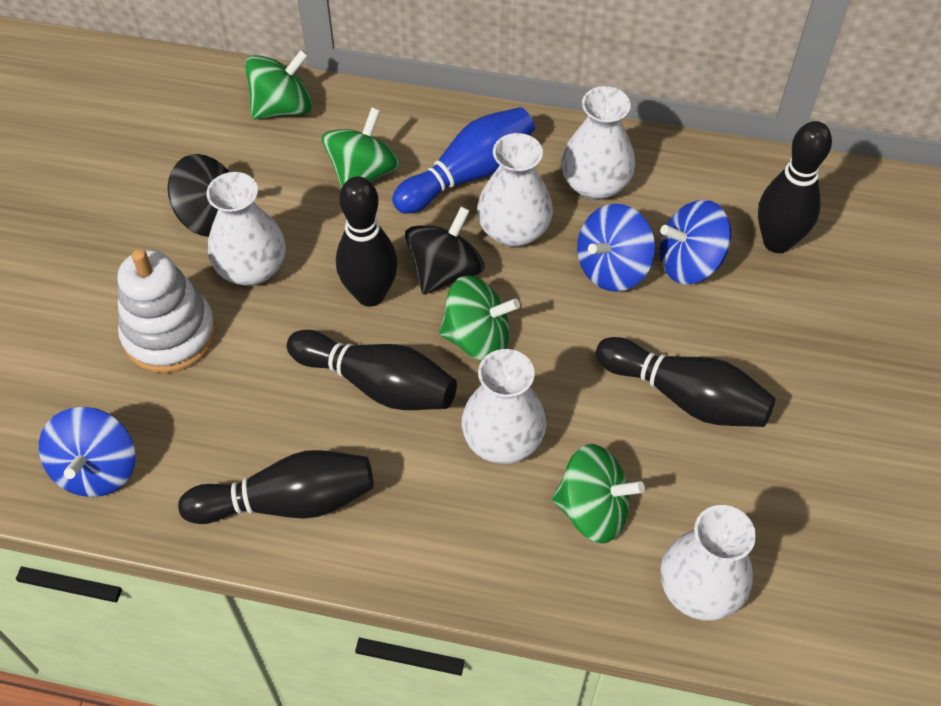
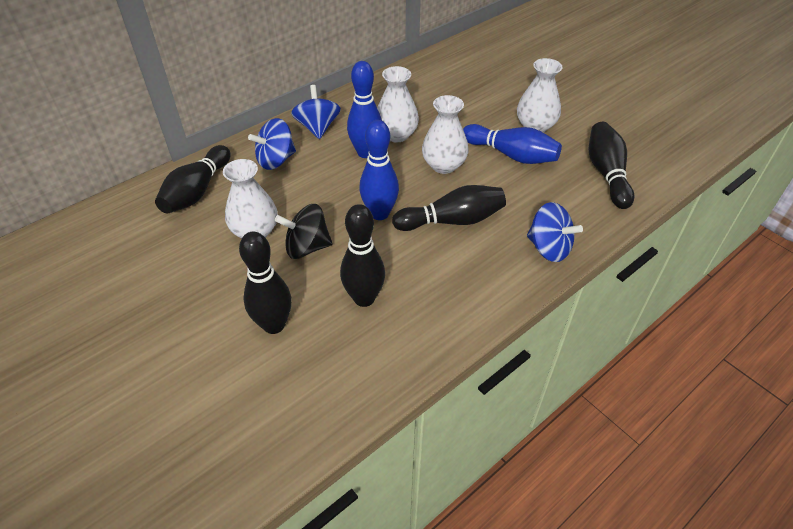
black spinning top: 2 -> 1
blue bowling pin: 1 -> 3
green spinning top: 4 -> 0
white stacking toy: 1 -> 0
white vase: 5 -> 4

